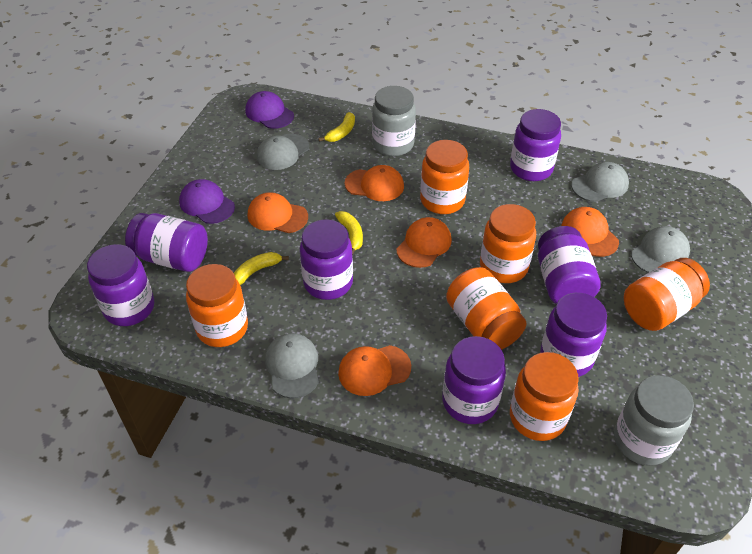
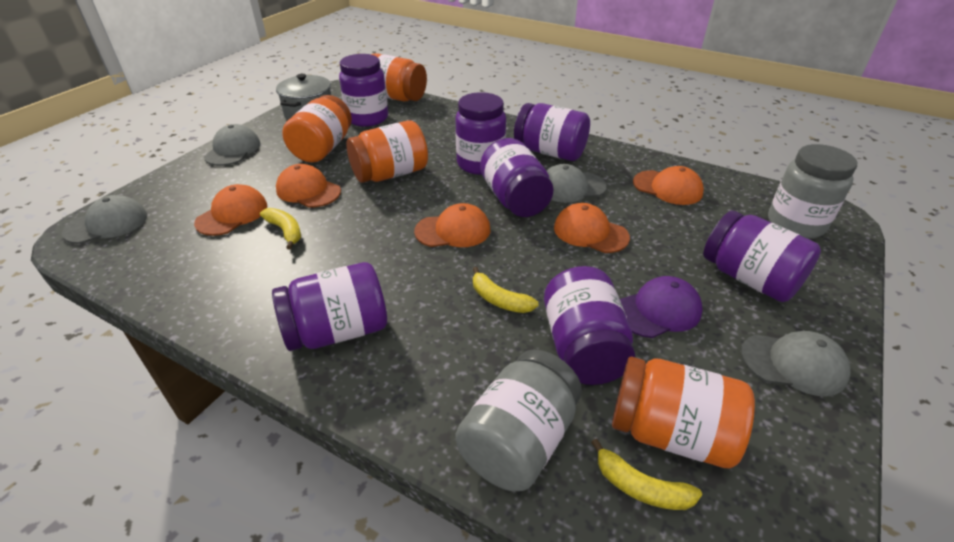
grey pot: 0 -> 1
orange jar: 6 -> 4
purple cap: 2 -> 1

